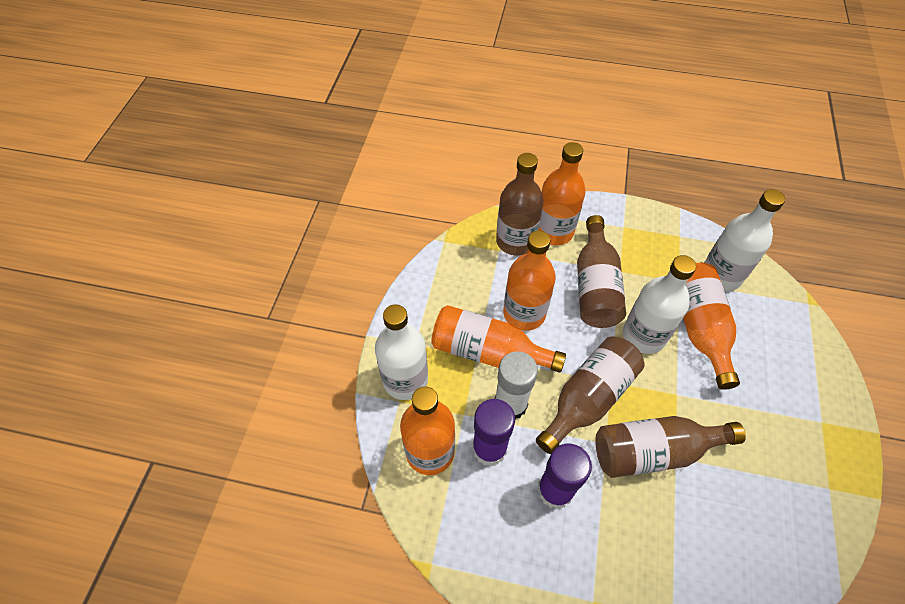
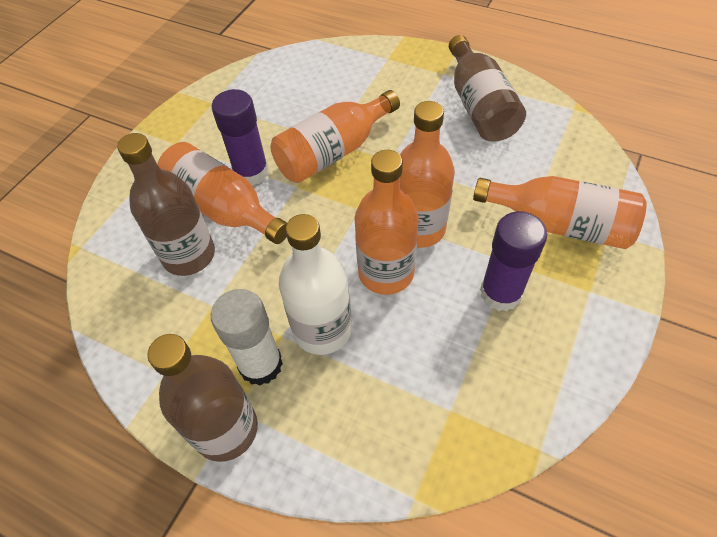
brown bottle: 4 -> 3
white bottle: 3 -> 1

